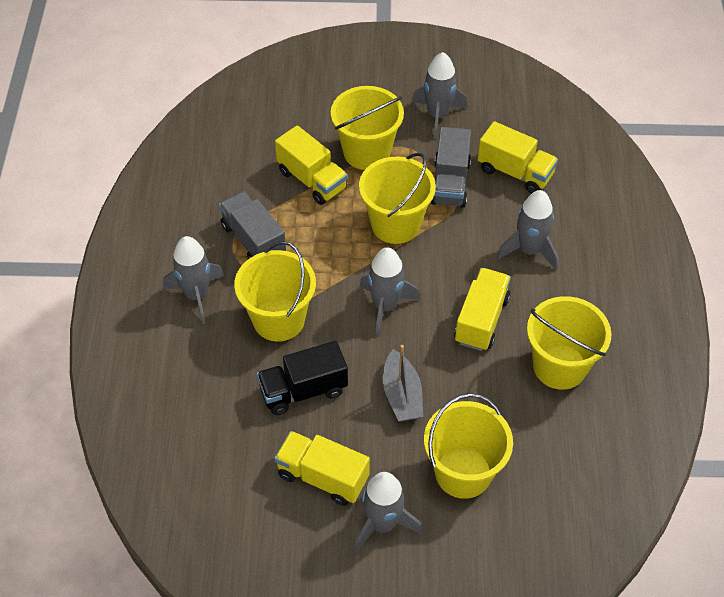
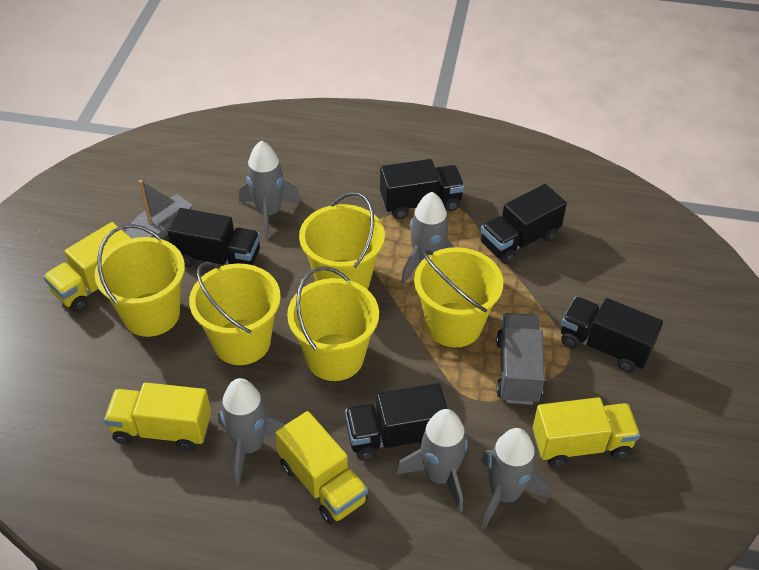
black truck: 1 -> 5
grey truck: 2 -> 1

